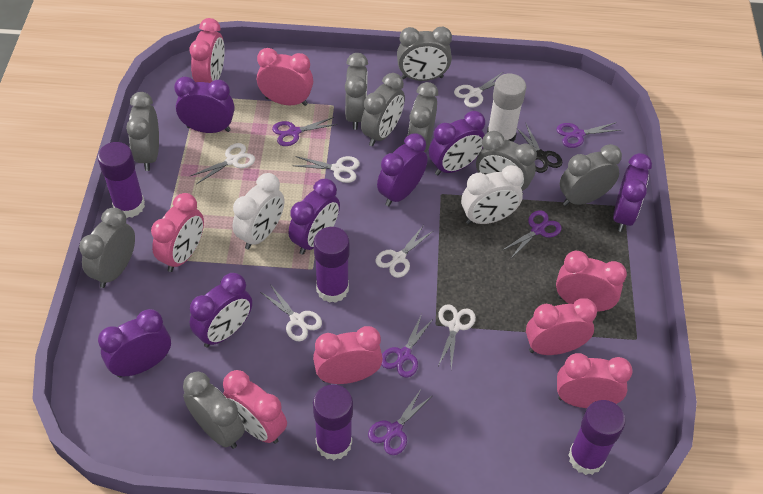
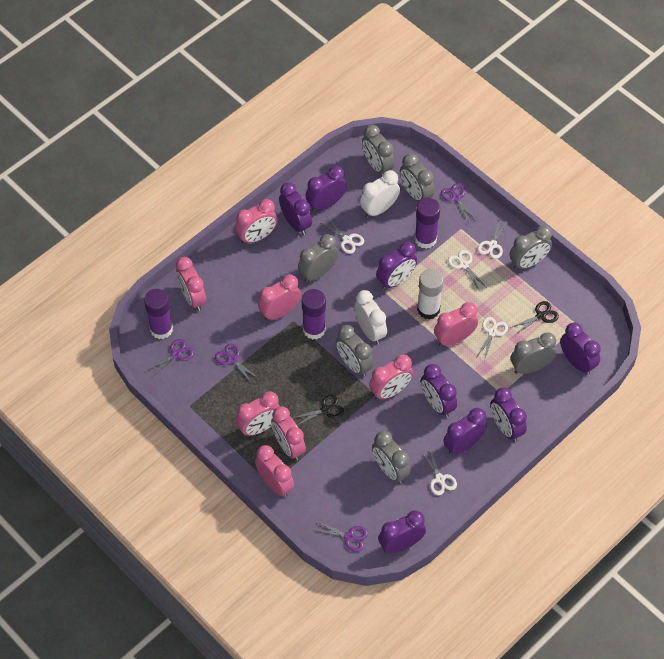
black scissors: 1 -> 2
grey clock: 9 -> 7
purple clock: 7 -> 8
purple glue stick: 4 -> 3
purple scissors: 5 -> 4
white scissors: 6 -> 5

